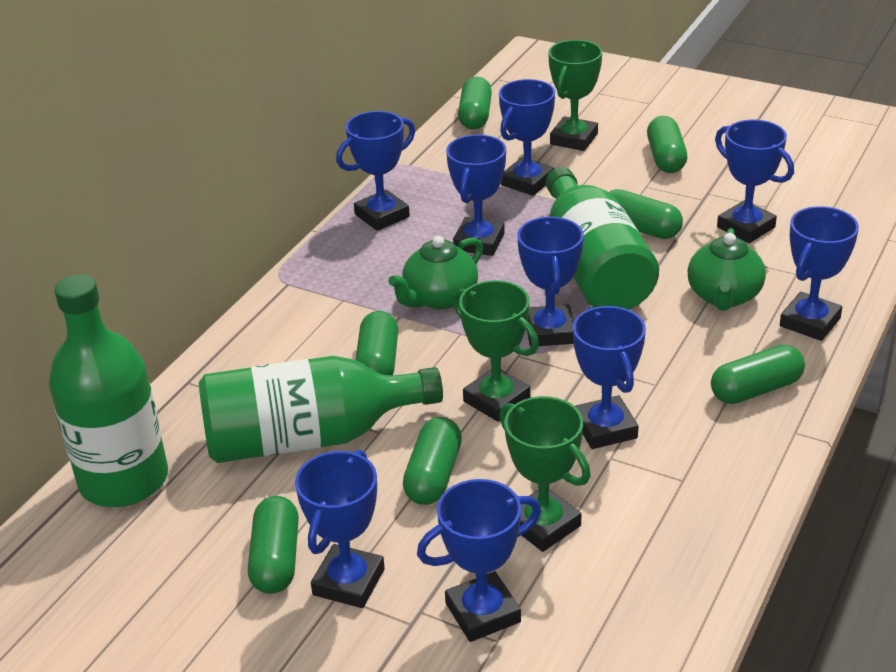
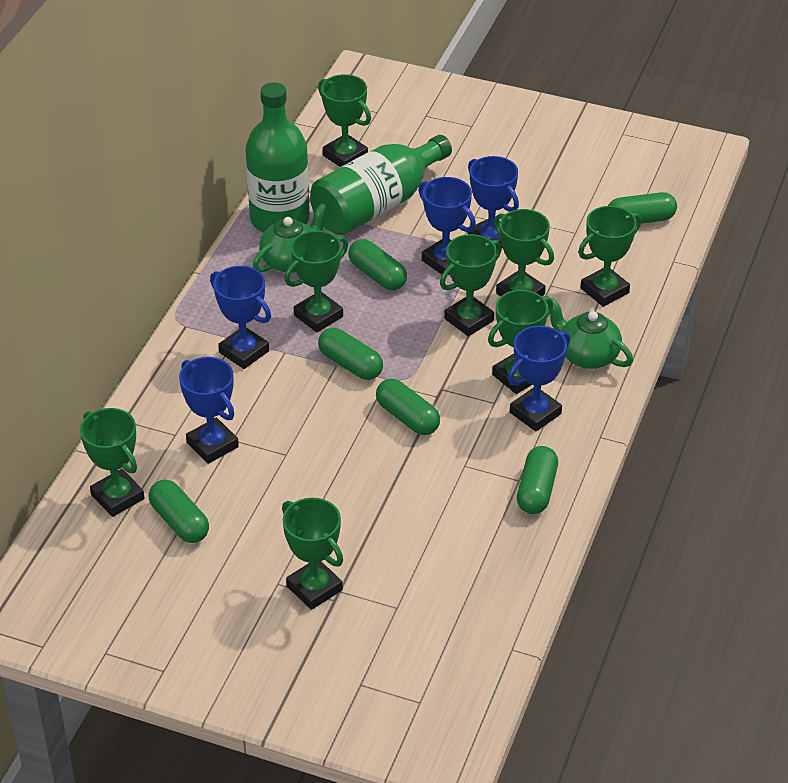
blue trophy: 9 -> 5
green bottle: 3 -> 2
green capsule: 7 -> 6
green trophy: 3 -> 8

